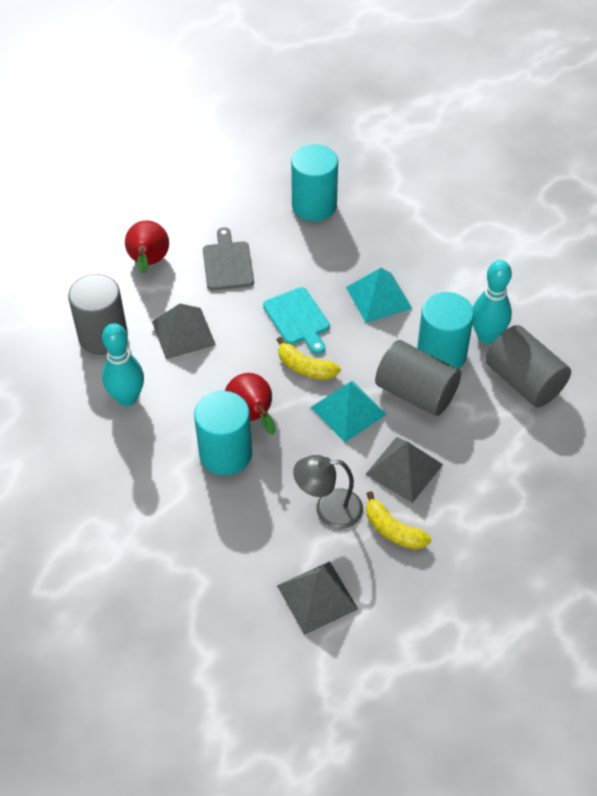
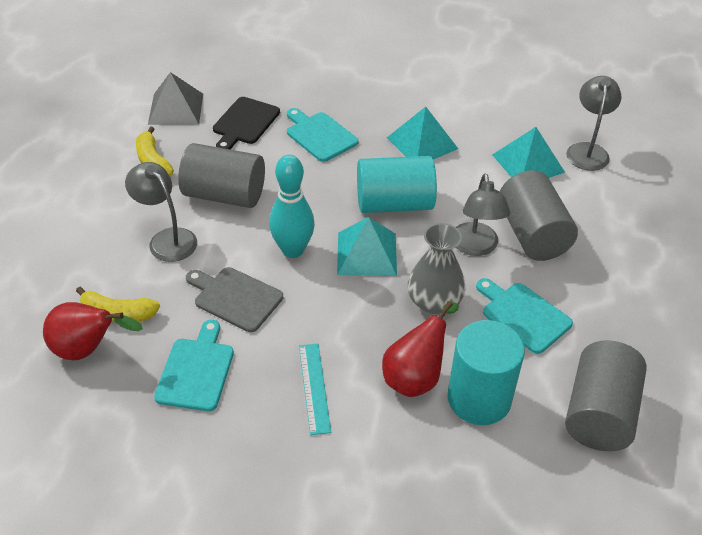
black cutting board: 0 -> 1
grey lamp: 1 -> 3
grey pyramid: 3 -> 1
grey vase: 0 -> 1
turquoise bowling pin: 2 -> 1
turquoise cutting board: 1 -> 3
turquoise cylinder: 3 -> 2
turquoise pyramid: 2 -> 3
turquoise ruler: 0 -> 1

